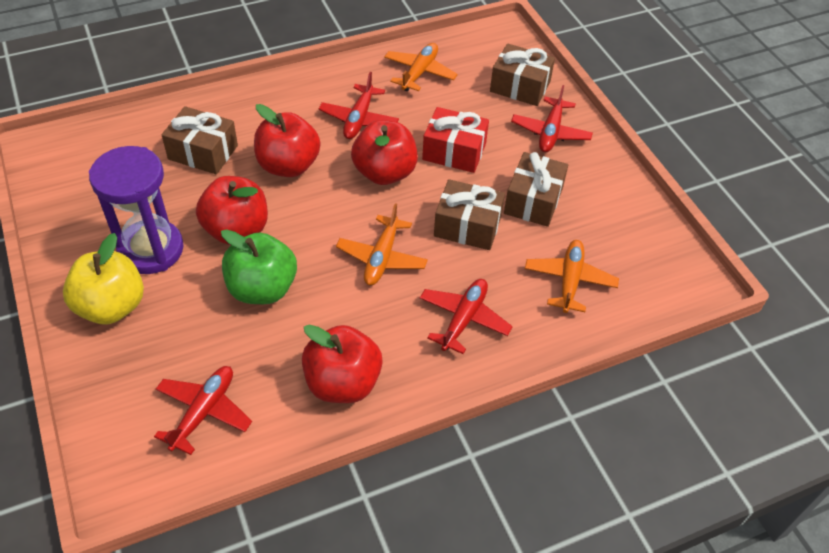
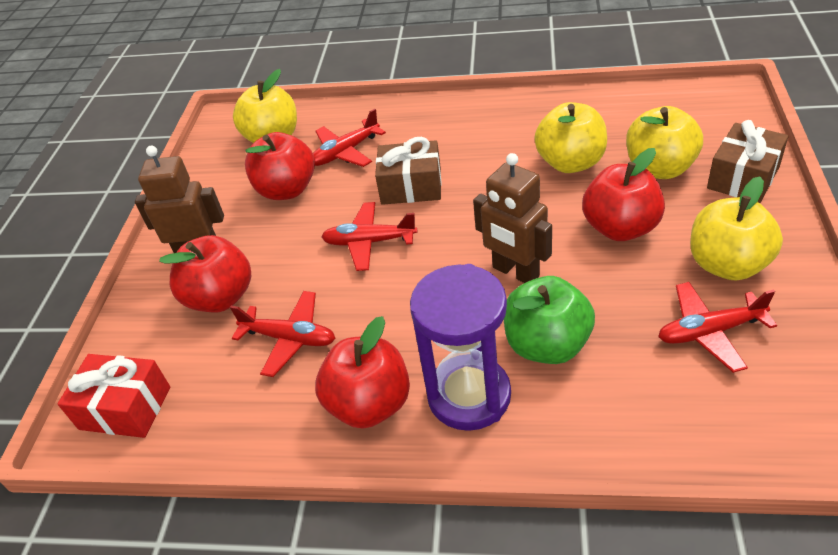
brown gift: 4 -> 2
brown robot: 0 -> 2
orange plane: 3 -> 0
yellow apple: 1 -> 4

